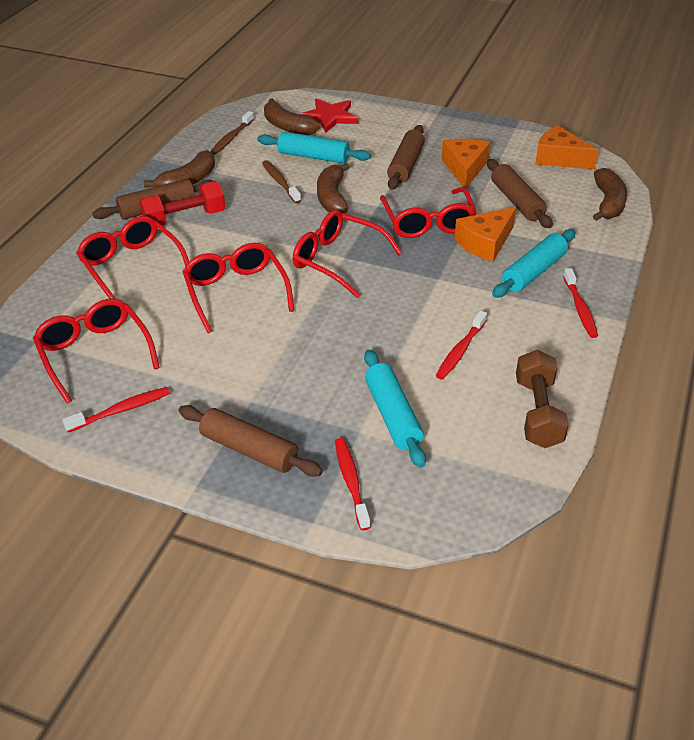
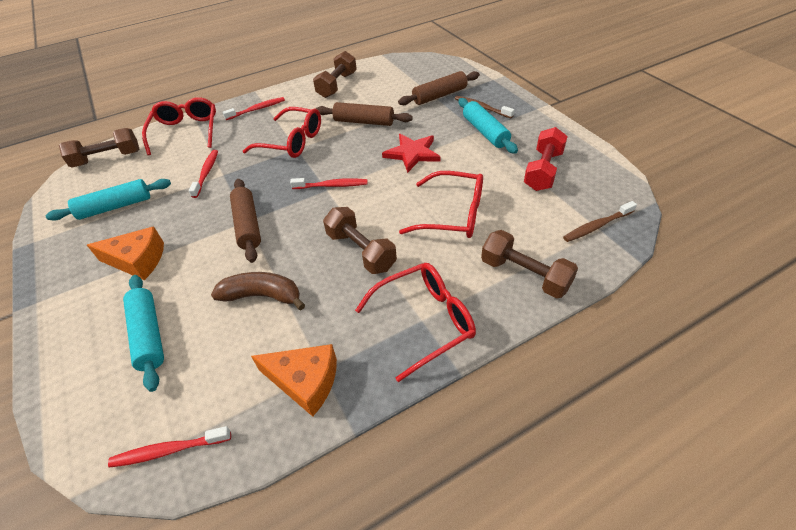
brown banana: 4 -> 1
brown dumbbell: 1 -> 4
brown rolling pin: 4 -> 3
orange cheese: 3 -> 2
red glasses: 5 -> 4

